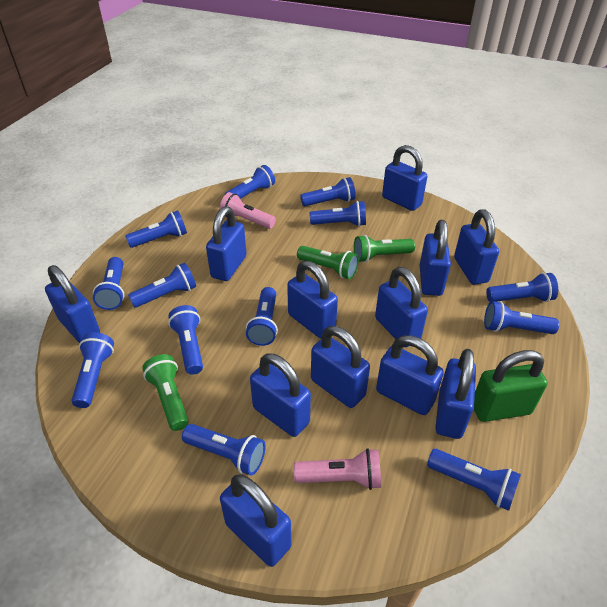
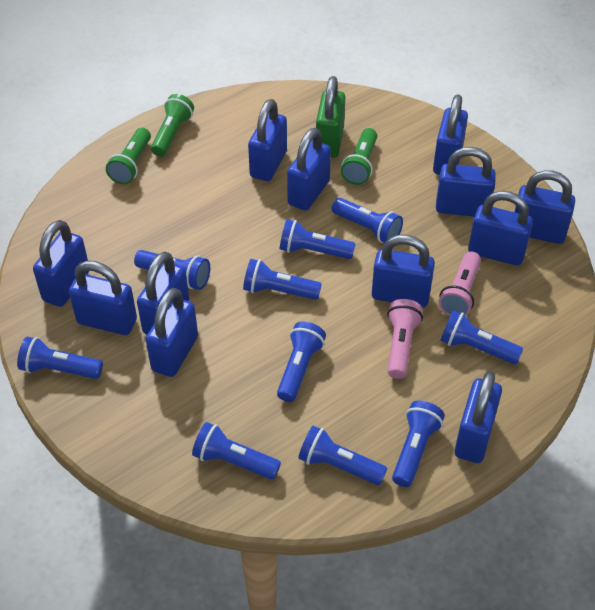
blue flashlight: 13 -> 10

